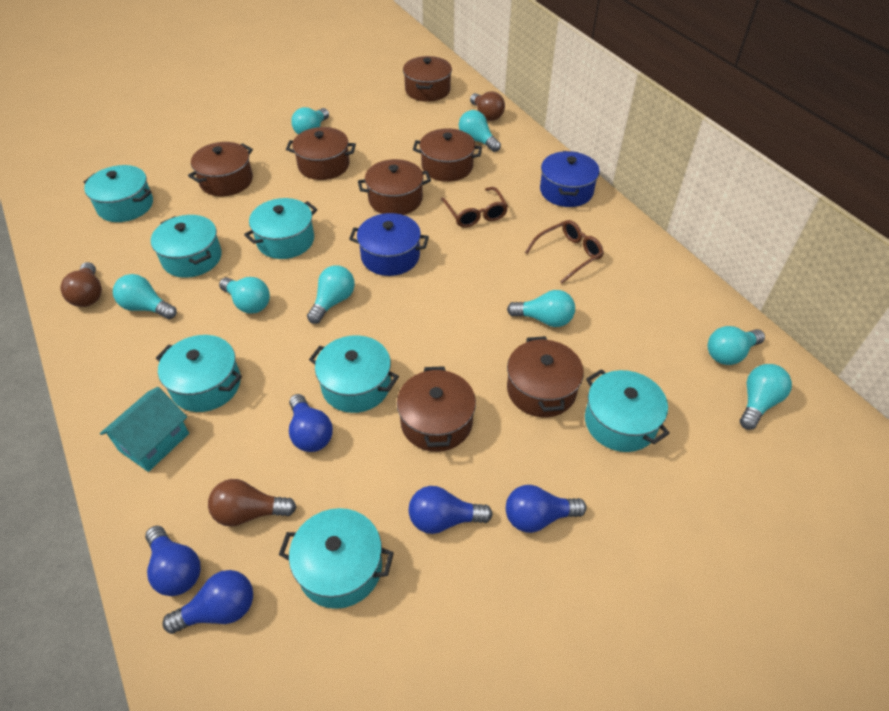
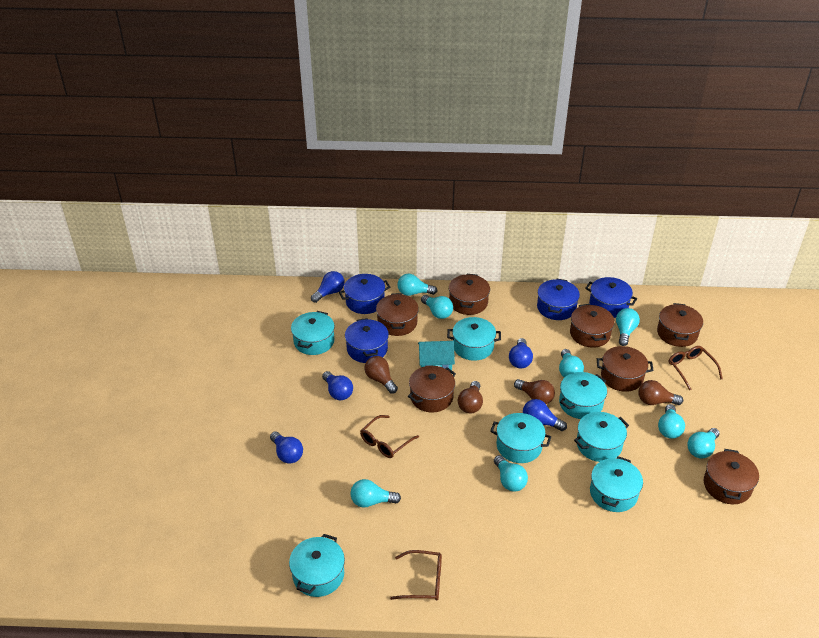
blue pot: 2 -> 4
brown glasses: 2 -> 3
brown light bulb: 3 -> 4

